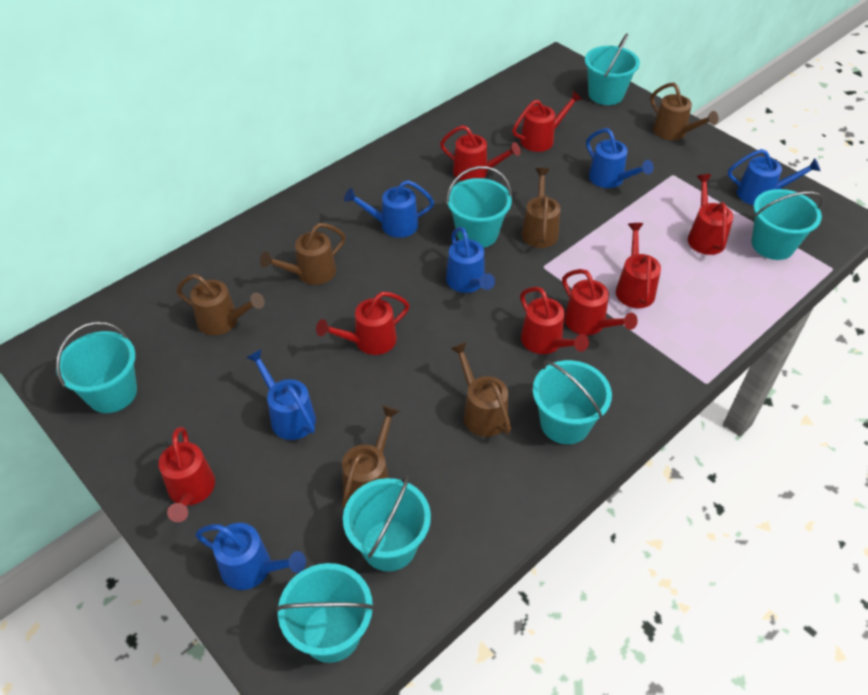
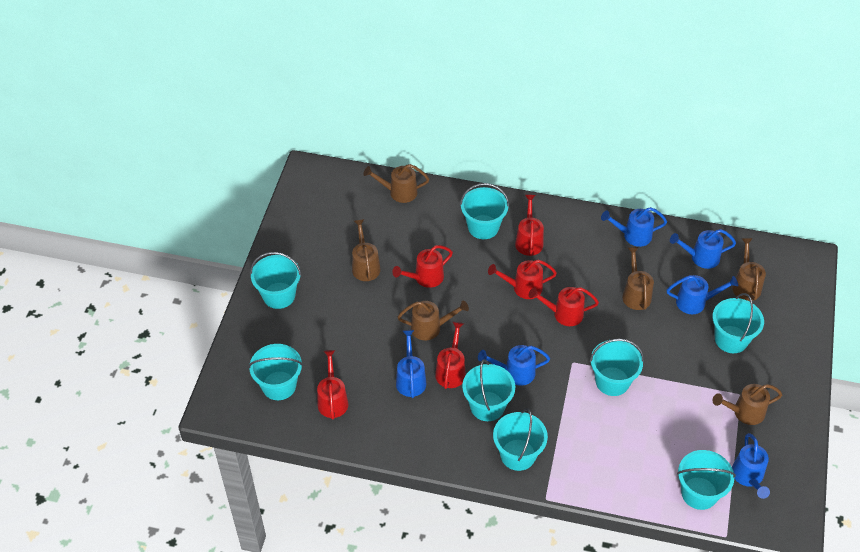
red watering can: 8 -> 6
turquoise bucket: 7 -> 8

